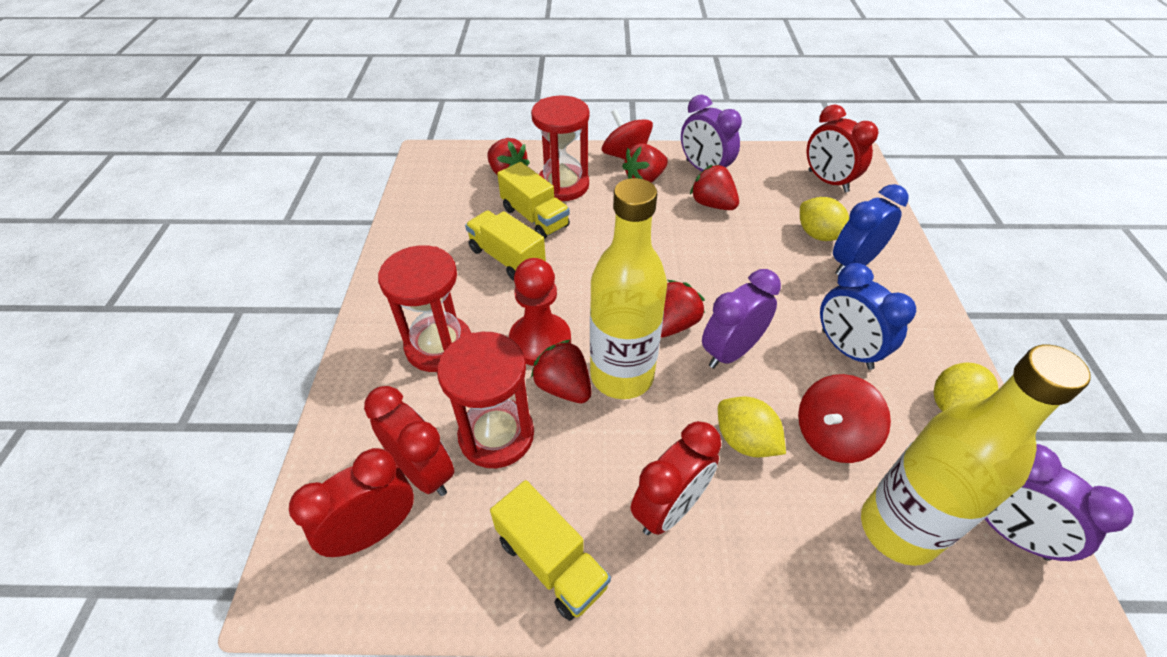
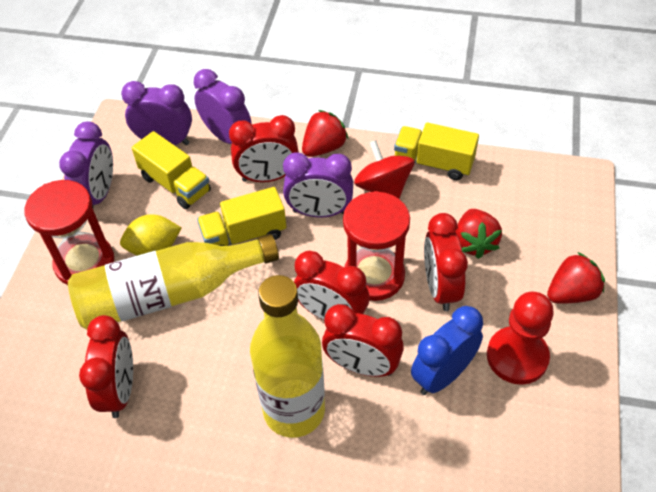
blue clock: 2 -> 1
purple clock: 3 -> 4
red clock: 4 -> 5
red hourglass: 3 -> 2
red spinning top: 2 -> 1
red strawberry: 5 -> 3
yellow lemon: 3 -> 1

